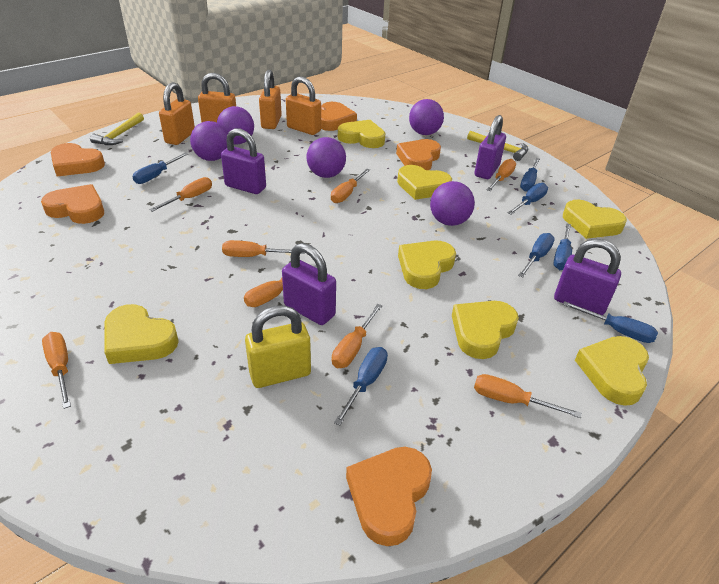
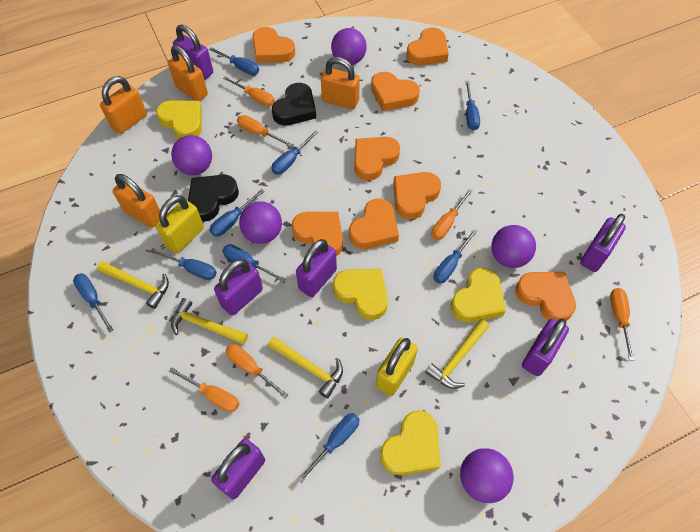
black heart: 0 -> 2
blue screwdriver: 7 -> 9
orange heart: 5 -> 8
orange screwdriver: 8 -> 6
purple padlock: 4 -> 6
yellow hammer: 2 -> 4
yellow heart: 7 -> 4
yellow padlock: 1 -> 2

